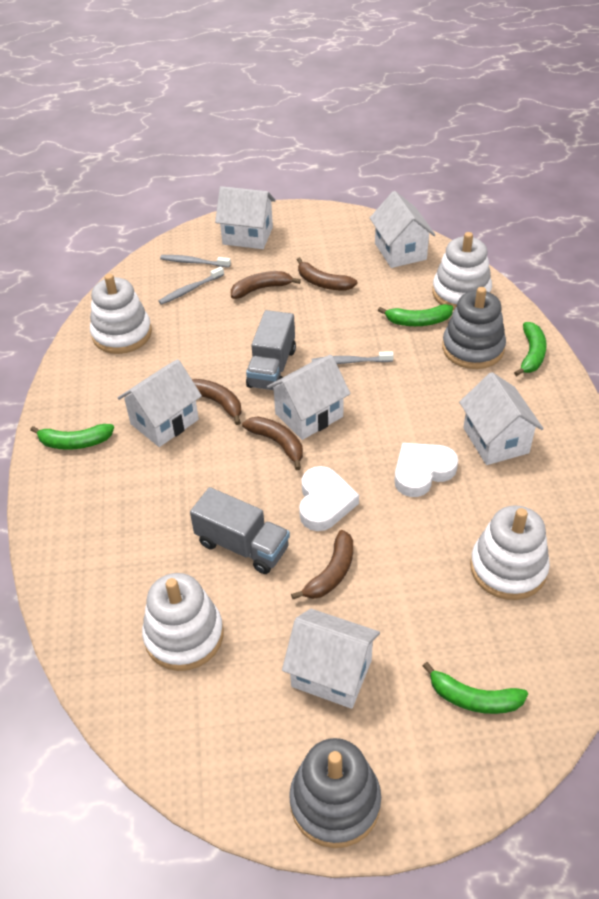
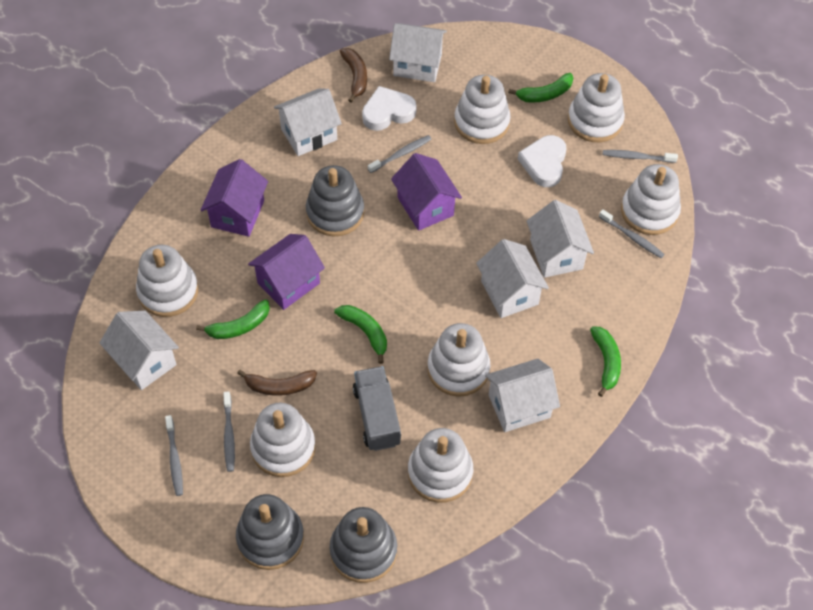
brown banana: 5 -> 2
grey stacking toy: 2 -> 3
grey toothbrush: 3 -> 5
grey truck: 2 -> 1
purple house: 0 -> 3
white stacking toy: 4 -> 7

